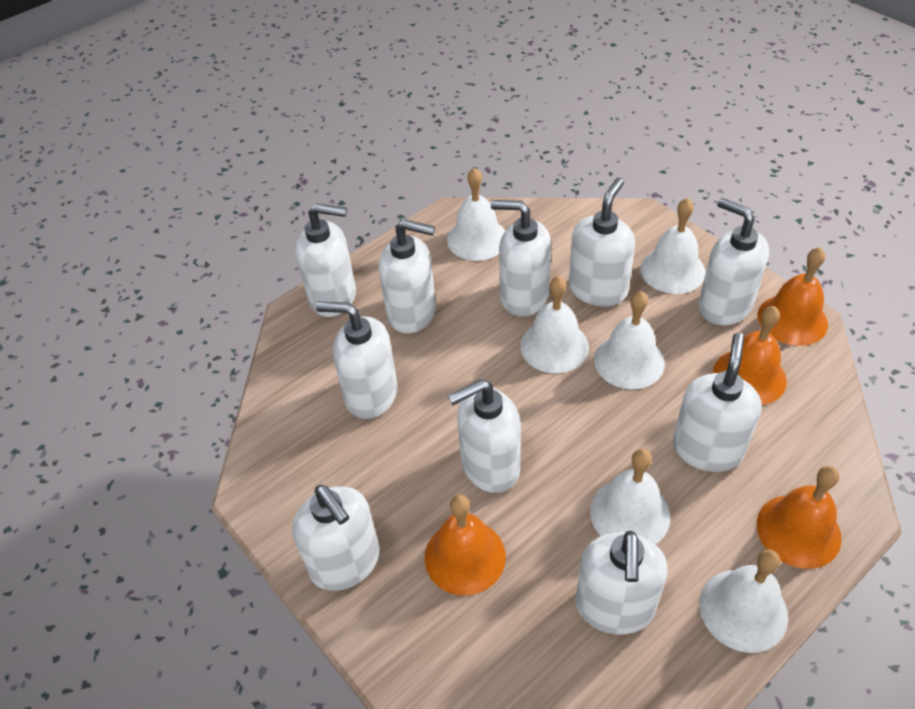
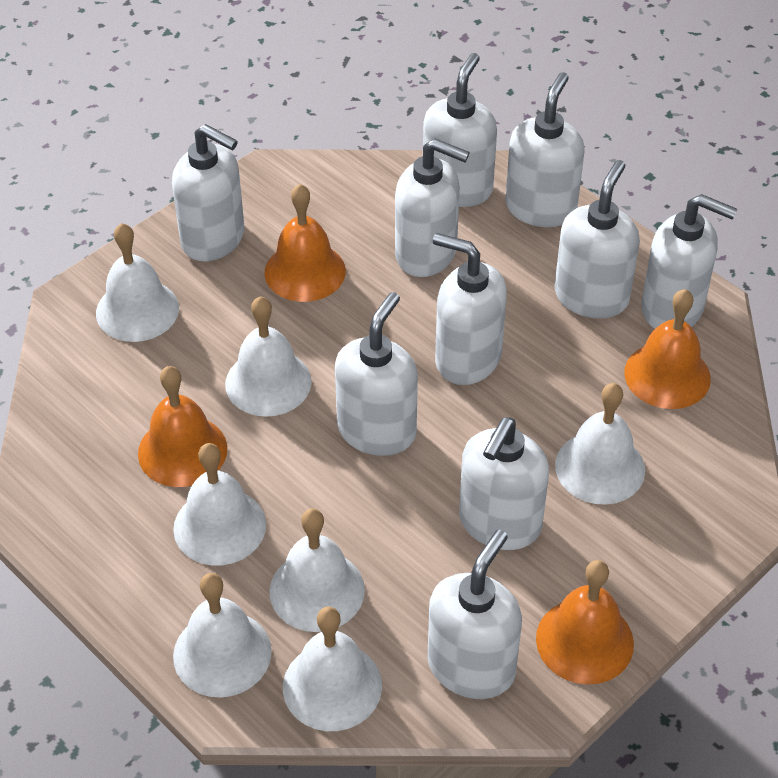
white bell: 6 -> 7

